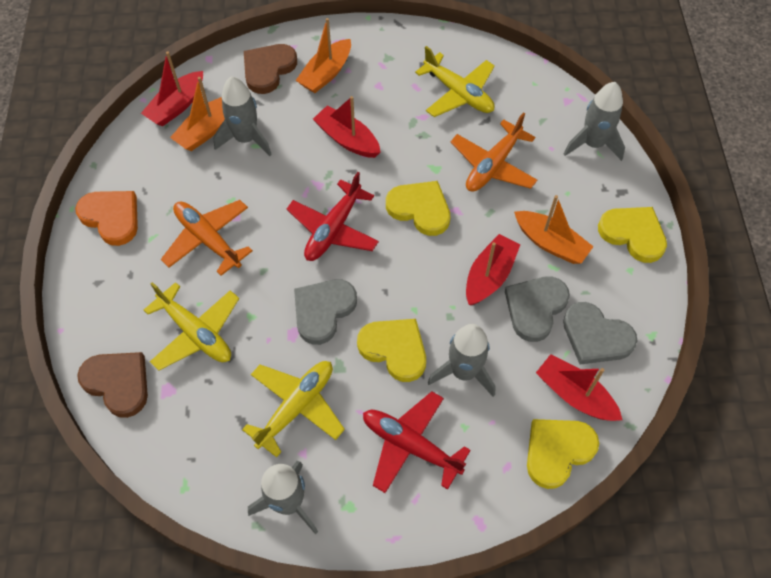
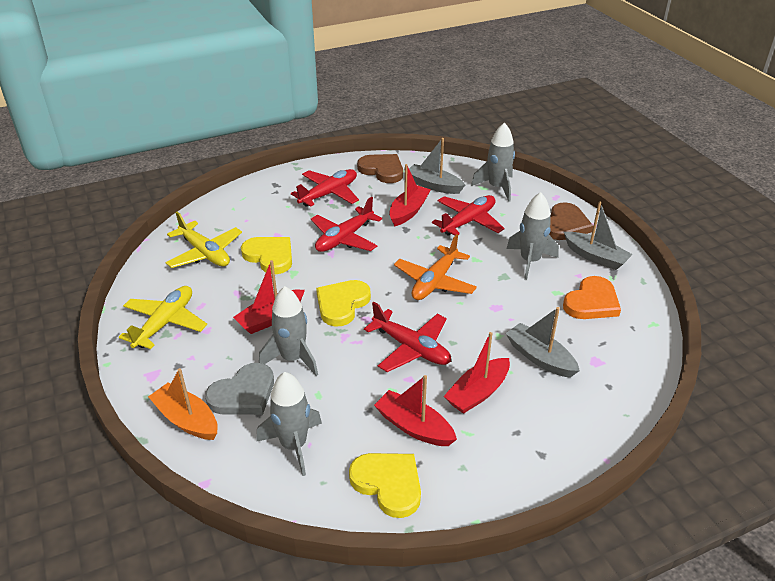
grey boat: 0 -> 3
grey heart: 3 -> 1
orange boat: 3 -> 1
orange plane: 2 -> 1
red plane: 2 -> 4
yellow heart: 4 -> 3
yellow plane: 3 -> 2

